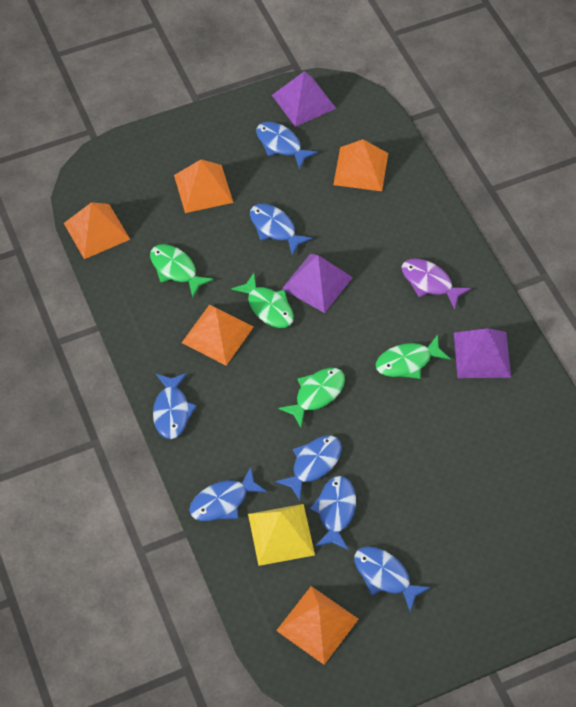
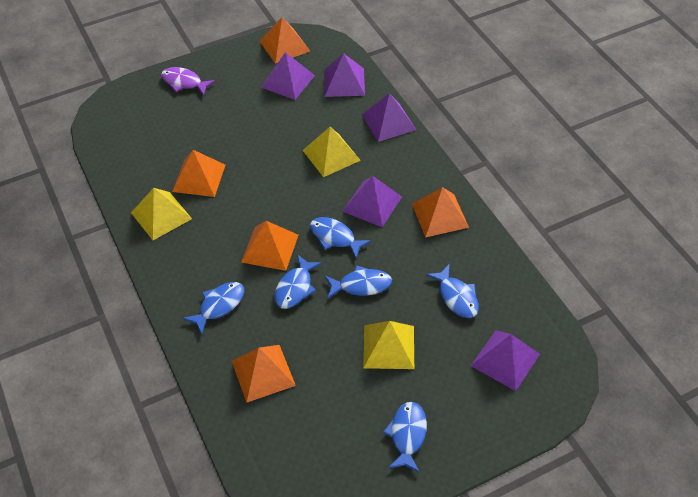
blue fish: 7 -> 6
green fish: 4 -> 0
purple pyramid: 3 -> 5
yellow pyramid: 1 -> 3

